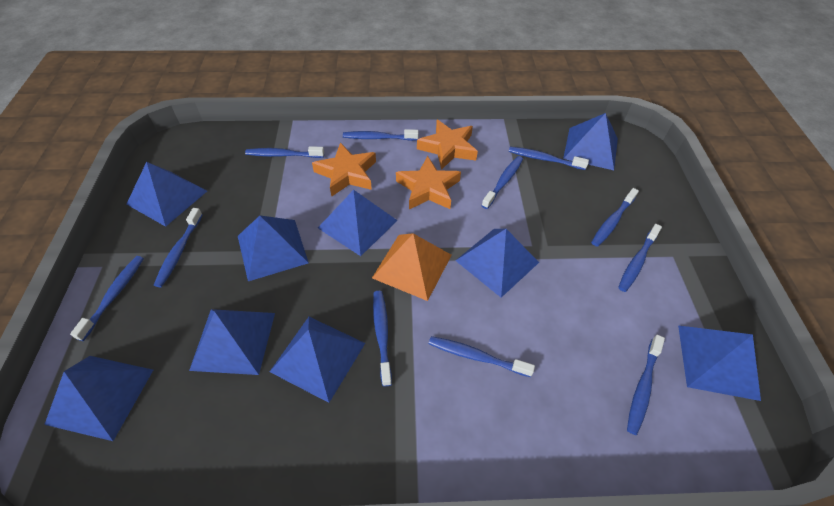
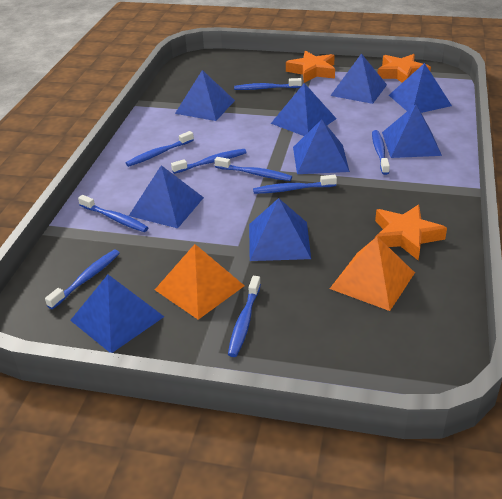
blue toothbrush: 11 -> 9
orange pyramid: 1 -> 2

